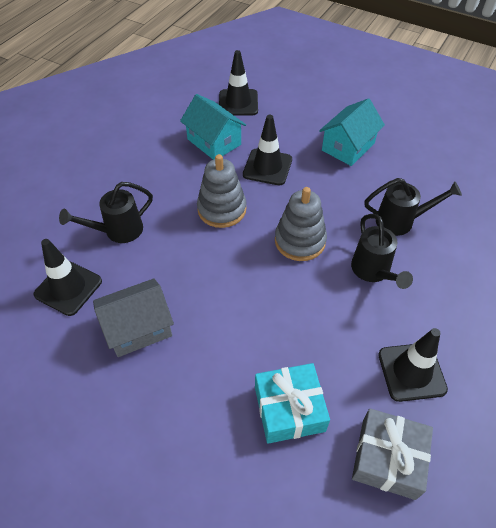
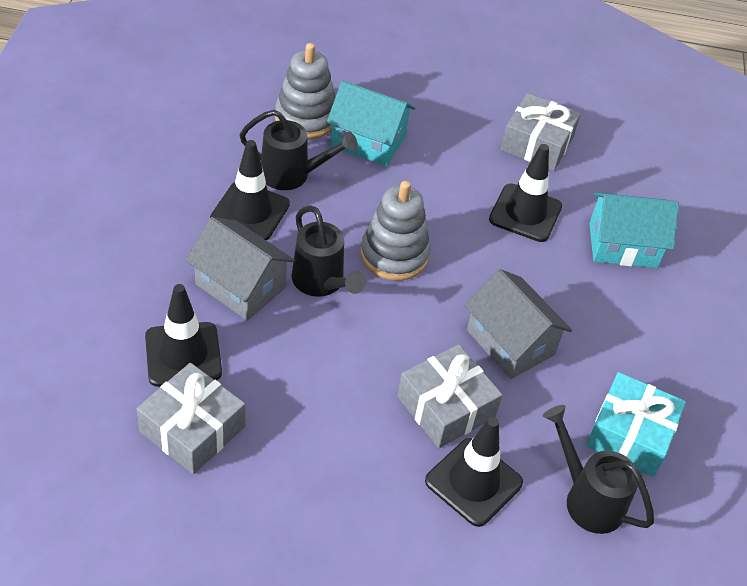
grey gift: 1 -> 3
grey house: 1 -> 2

